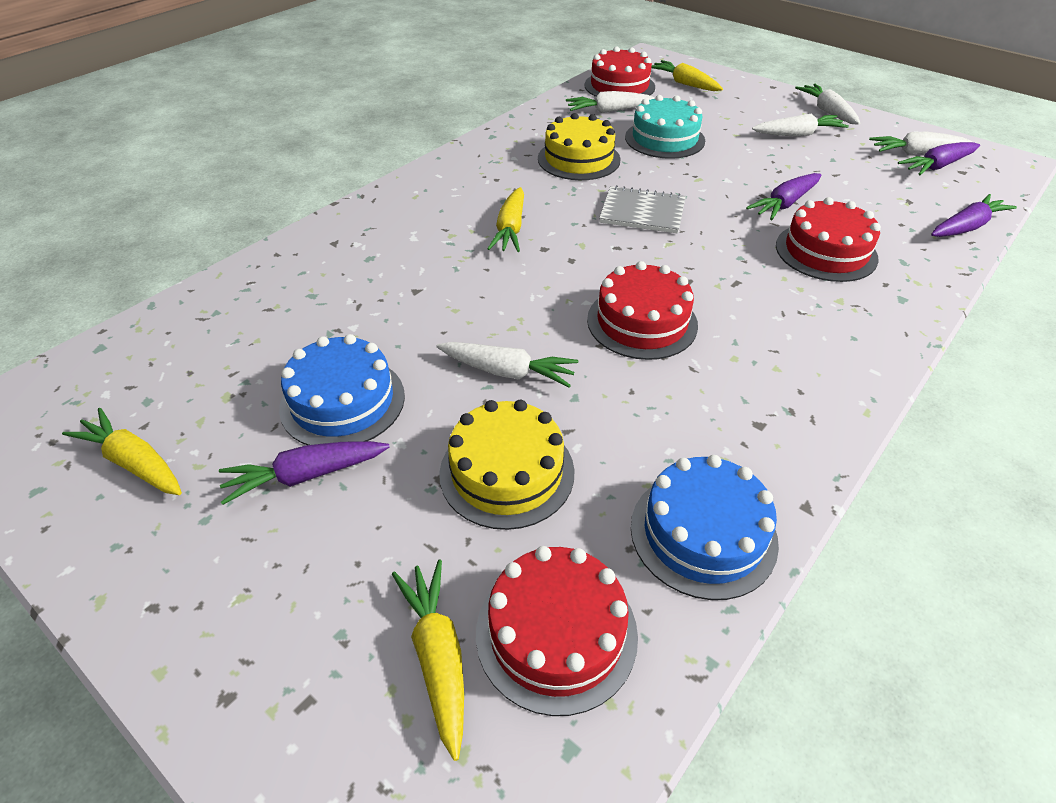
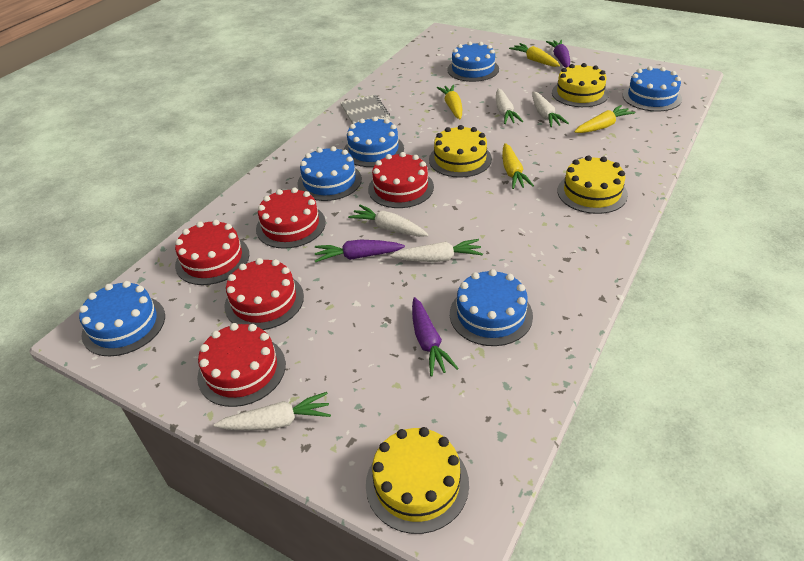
blue cake: 2 -> 6
purple carrot: 4 -> 3
red cake: 4 -> 5
turquoise cake: 1 -> 0
yellow cake: 2 -> 4

